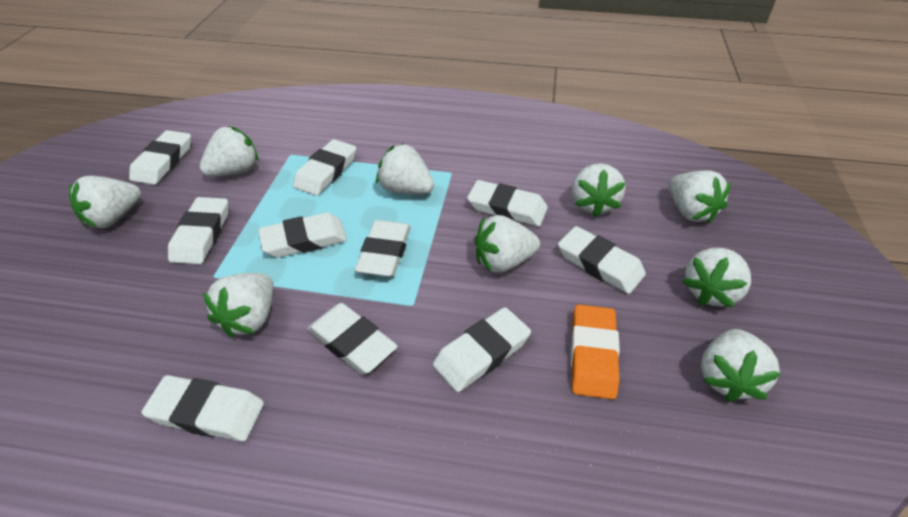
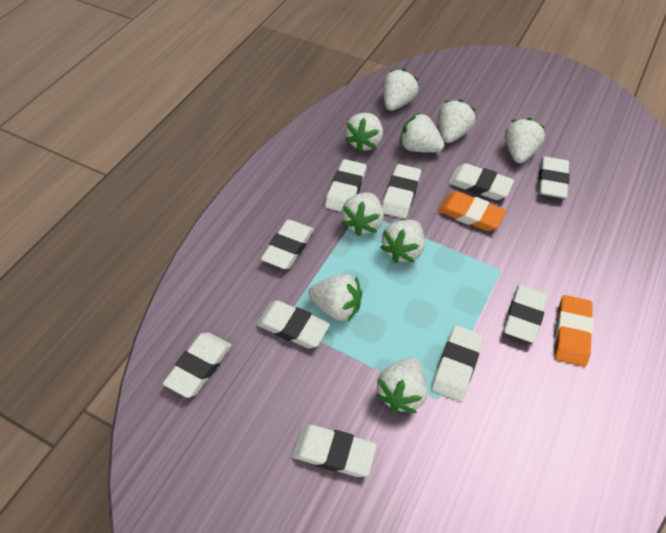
orange eraser: 1 -> 2

